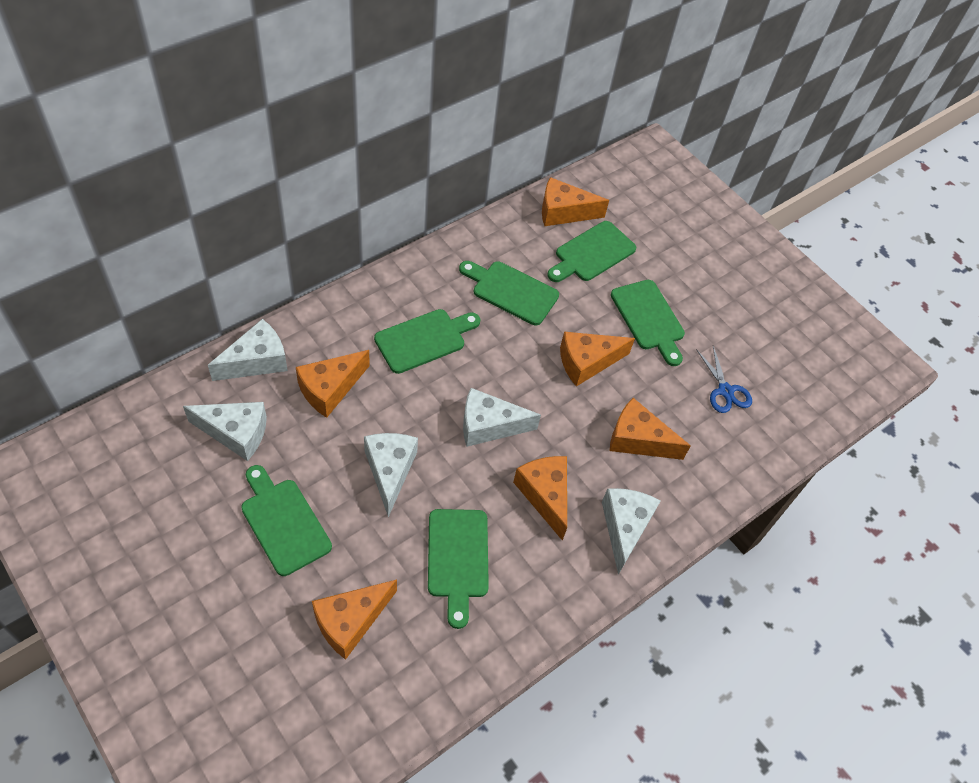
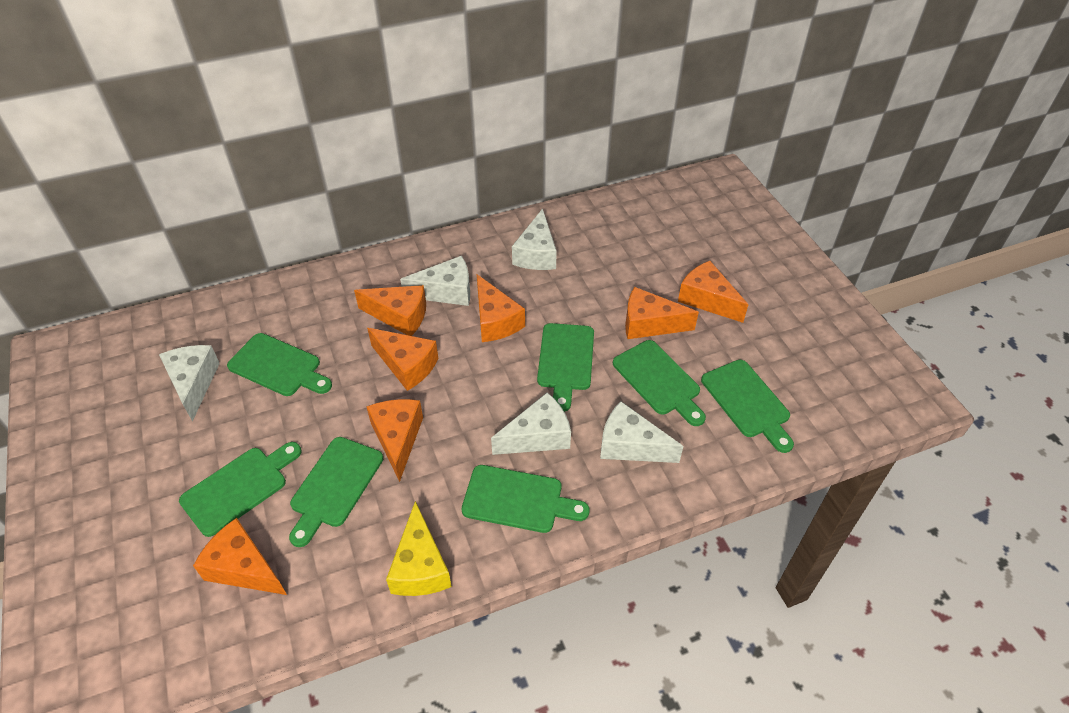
blue scissors: 1 -> 0
green cutting board: 6 -> 7
orange cheese: 6 -> 7
yellow cheese: 0 -> 1

